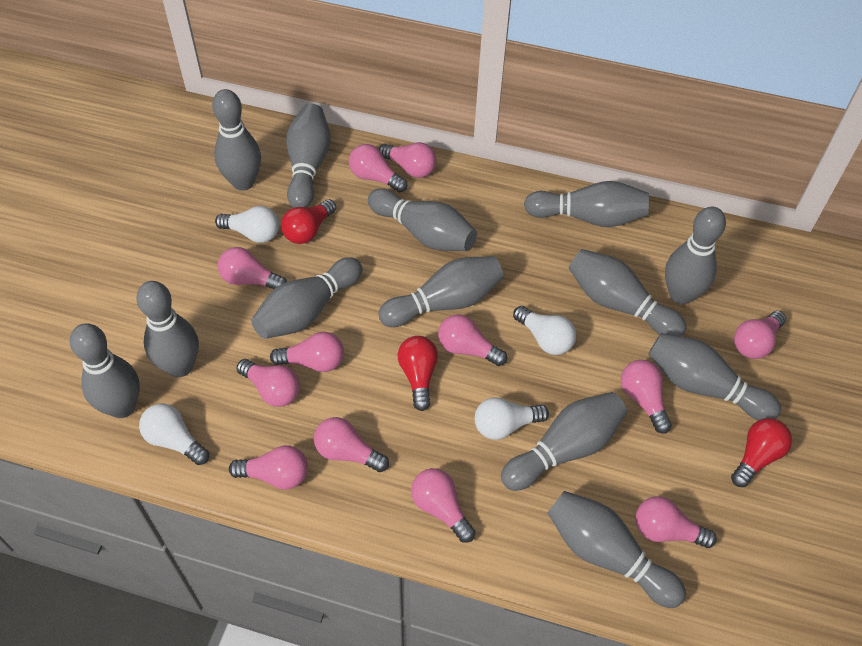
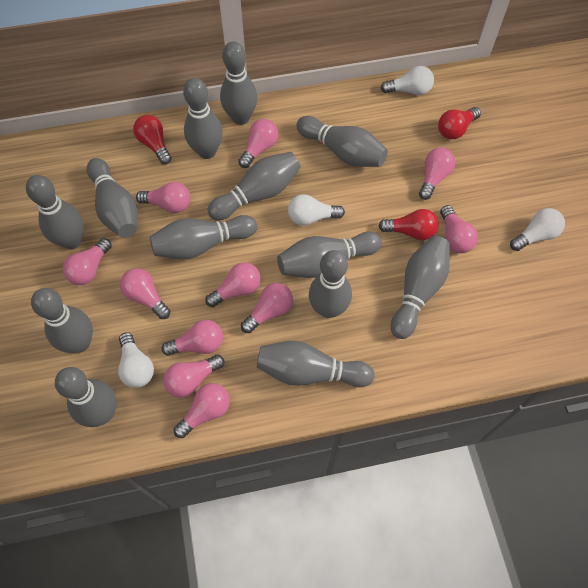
pink light bulb: 12 -> 11

